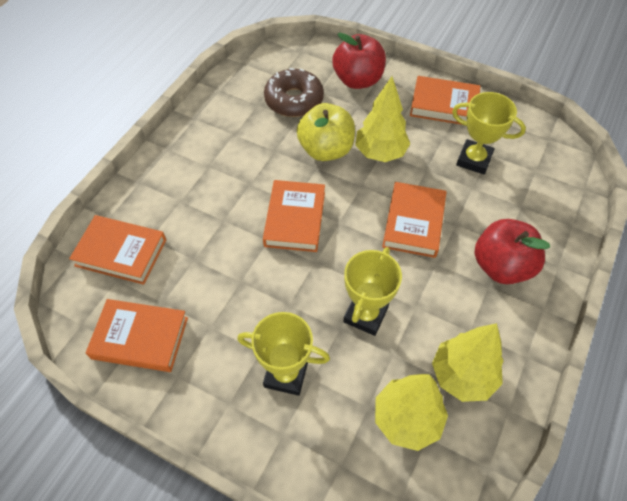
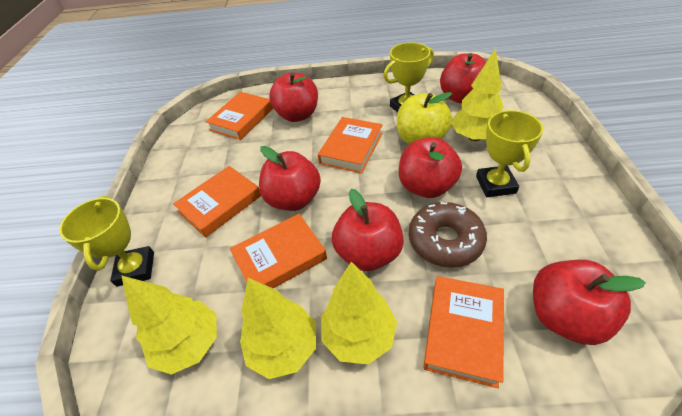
red apple: 2 -> 6
yellow tree: 3 -> 4

